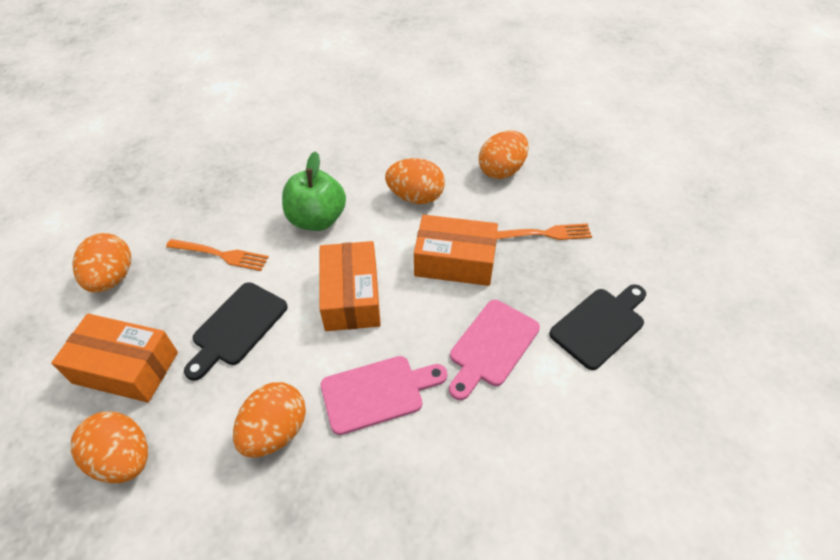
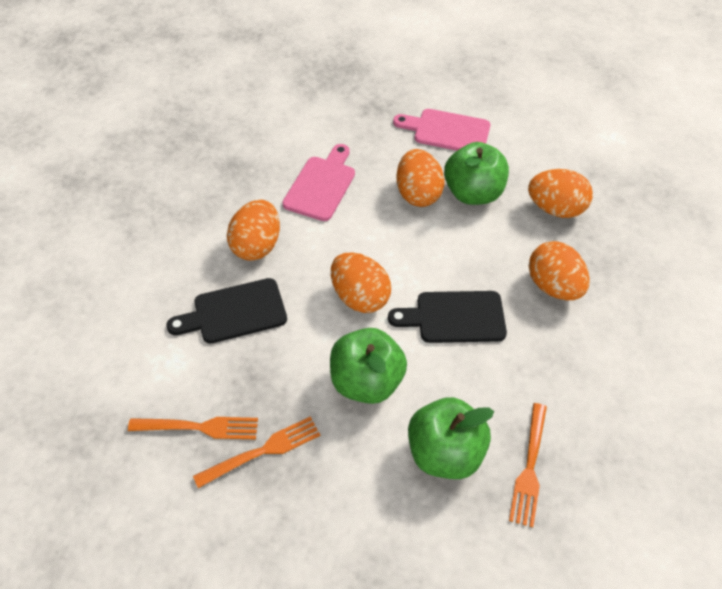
green apple: 1 -> 3
orange box: 3 -> 0
orange fork: 2 -> 3

